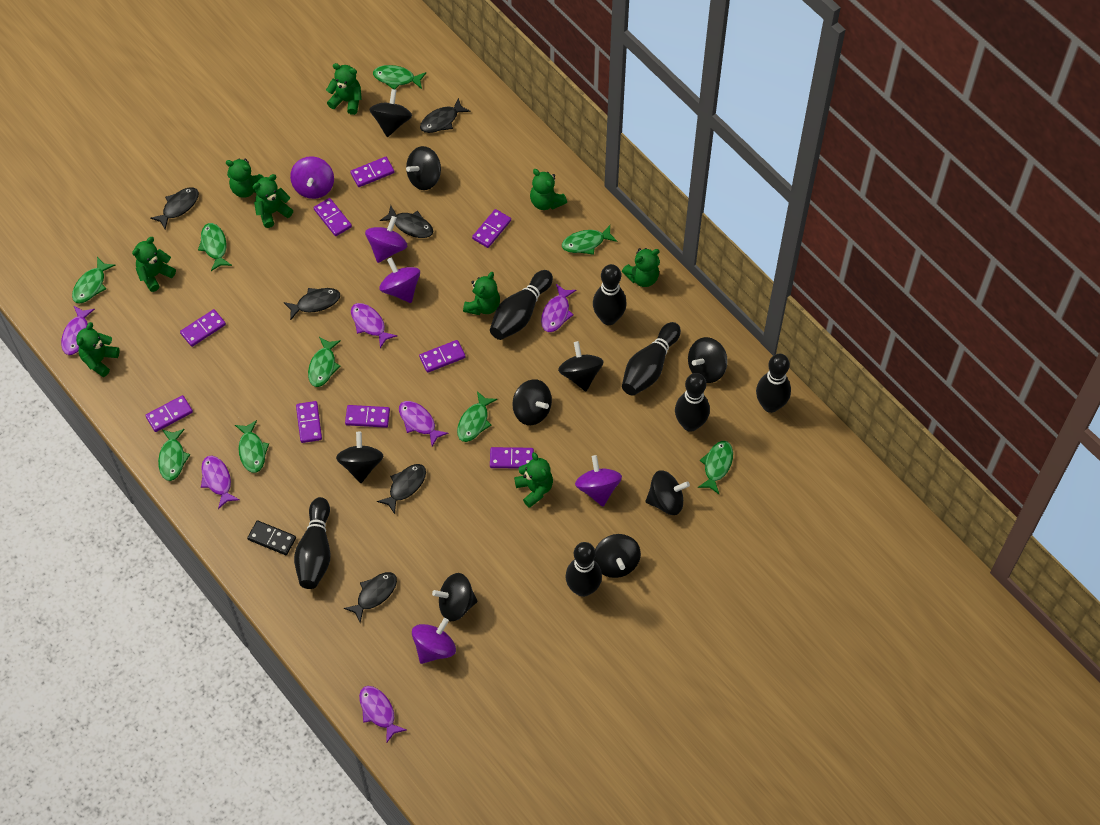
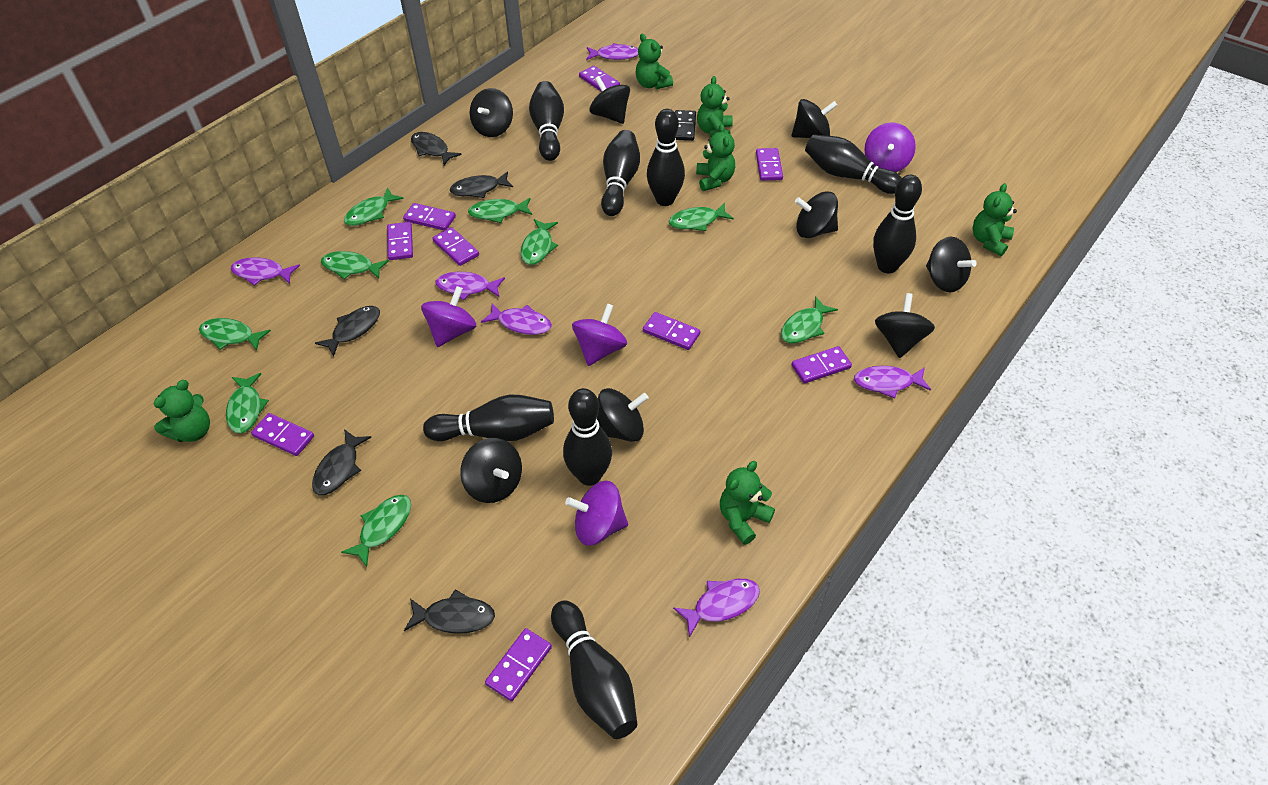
black bowling pin: 7 -> 8
black fish: 6 -> 5
black spinning top: 9 -> 8
green teddy bear: 9 -> 6
purple spinning top: 5 -> 4

